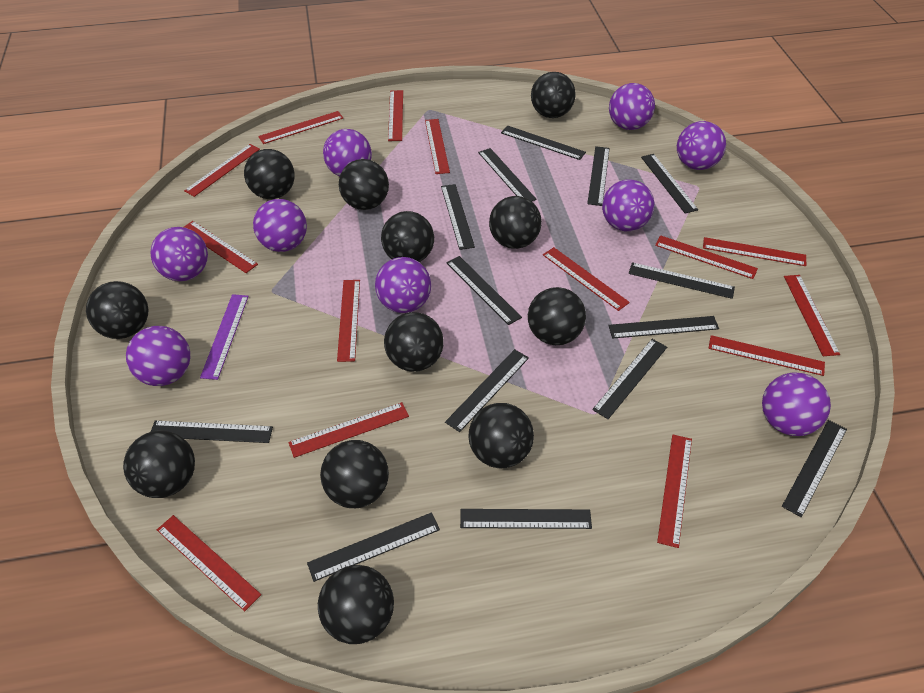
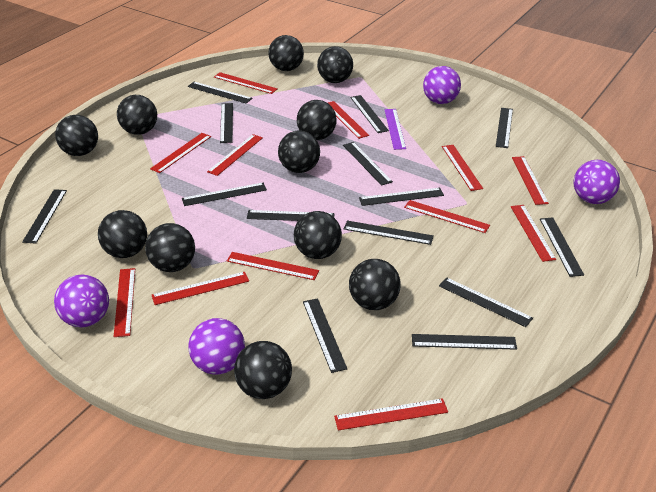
black ball: 12 -> 11
purple ball: 9 -> 4
red ruler: 14 -> 12

